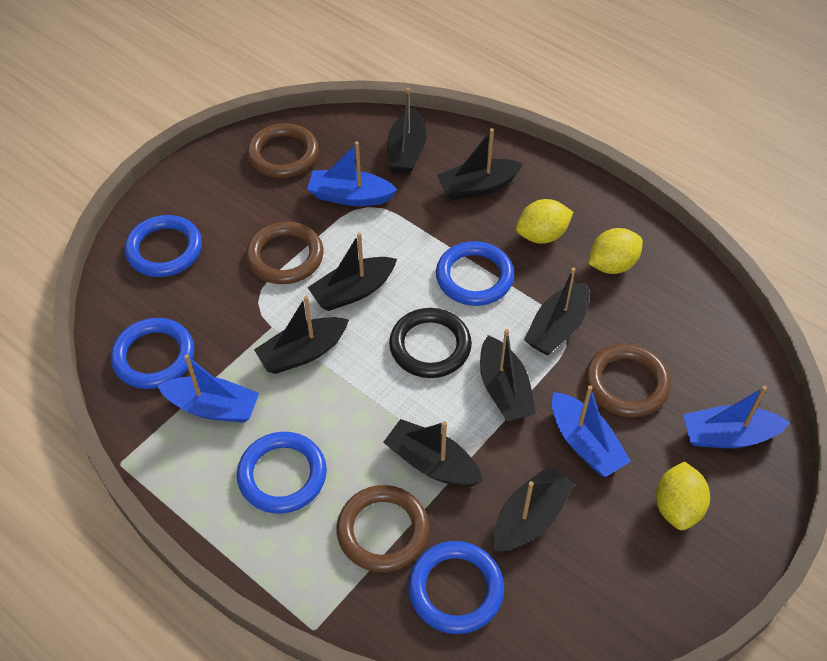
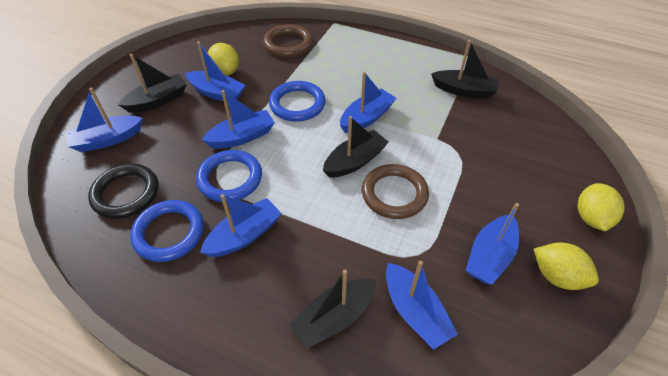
black boat: 8 -> 4
blue boat: 4 -> 7
blue ring: 5 -> 3
brown ring: 4 -> 2

